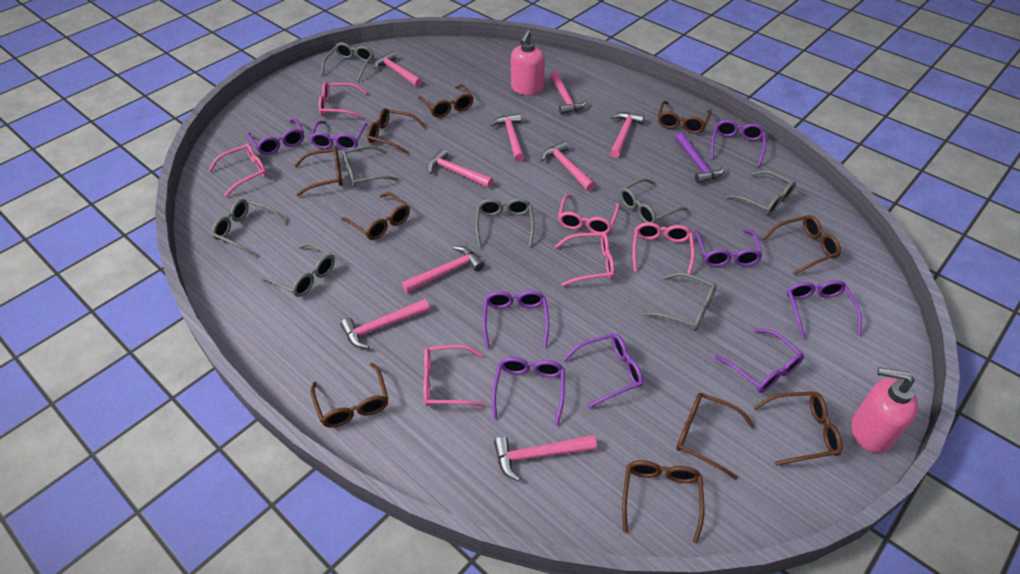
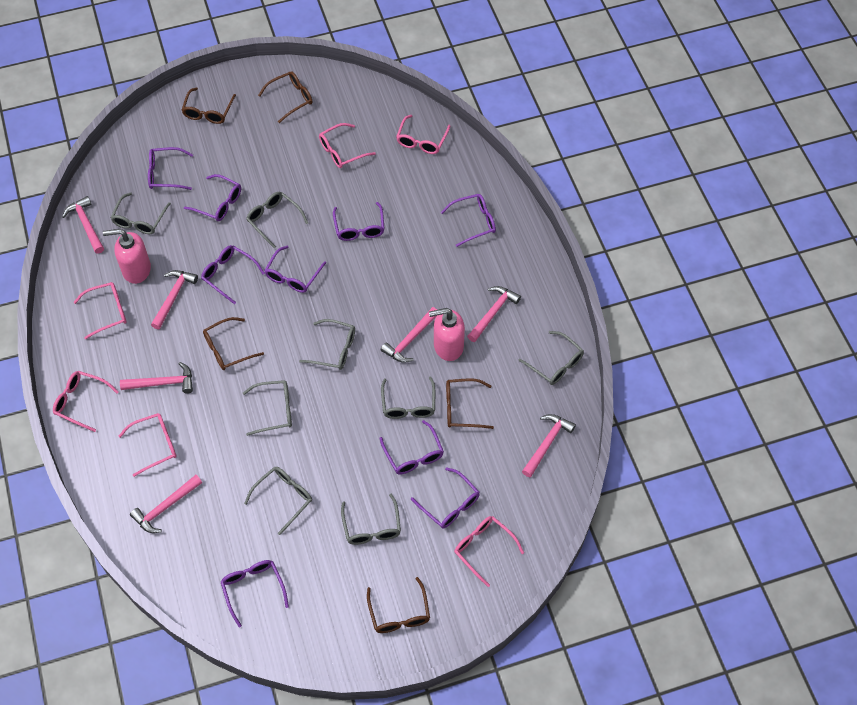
brown glasses: 10 -> 5
pink hammer: 9 -> 7
purple hammer: 1 -> 0

